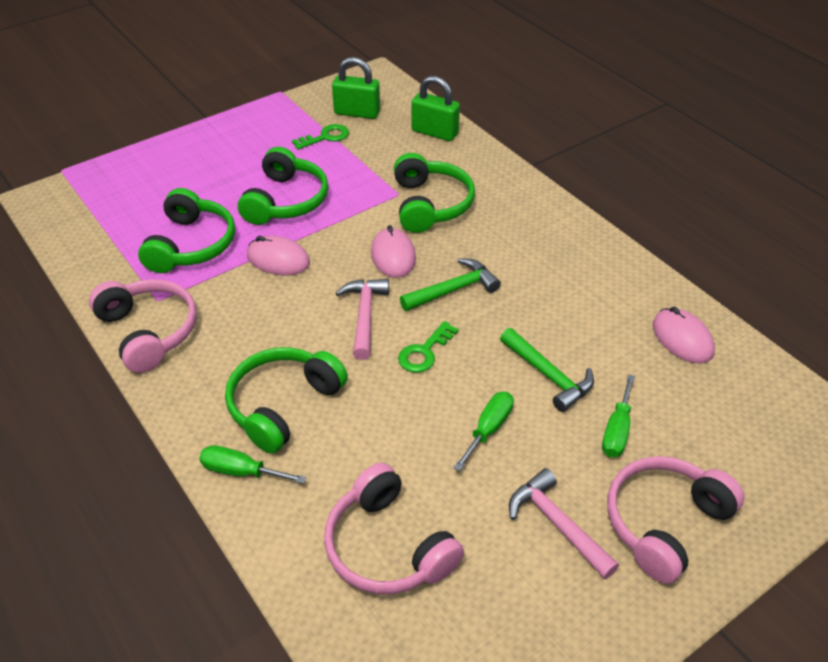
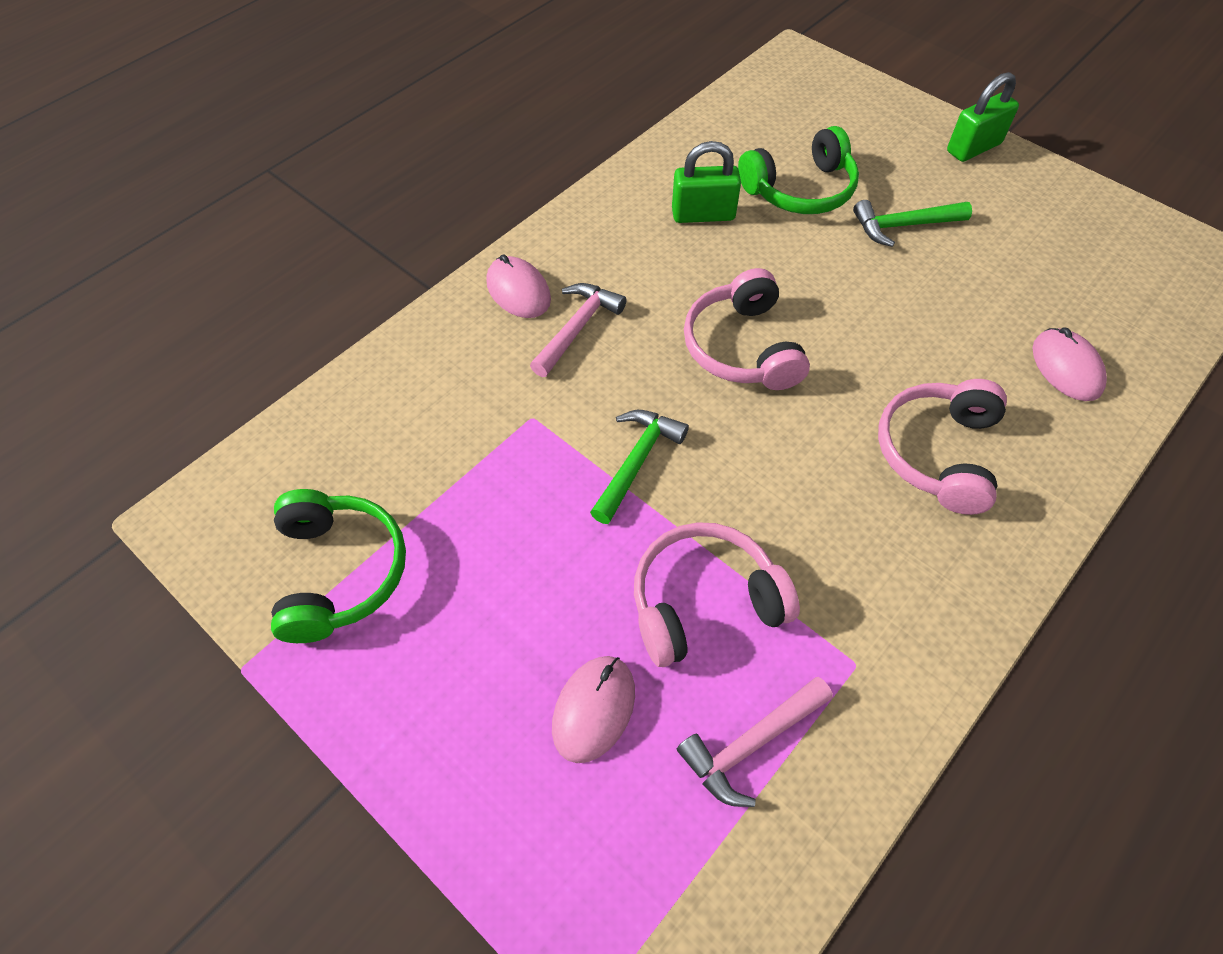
green headphones: 4 -> 2
green key: 2 -> 0
green screwdriver: 3 -> 0

